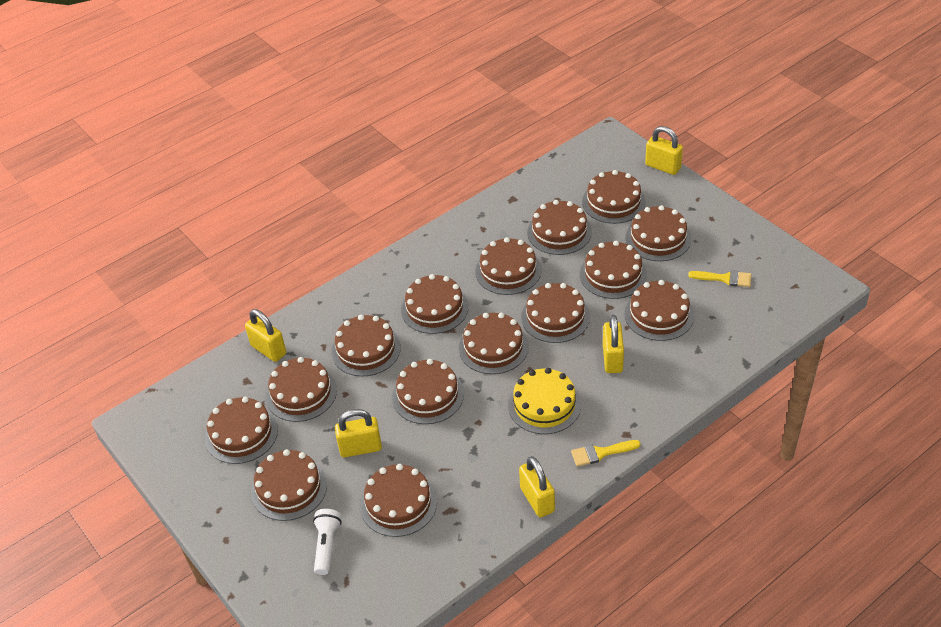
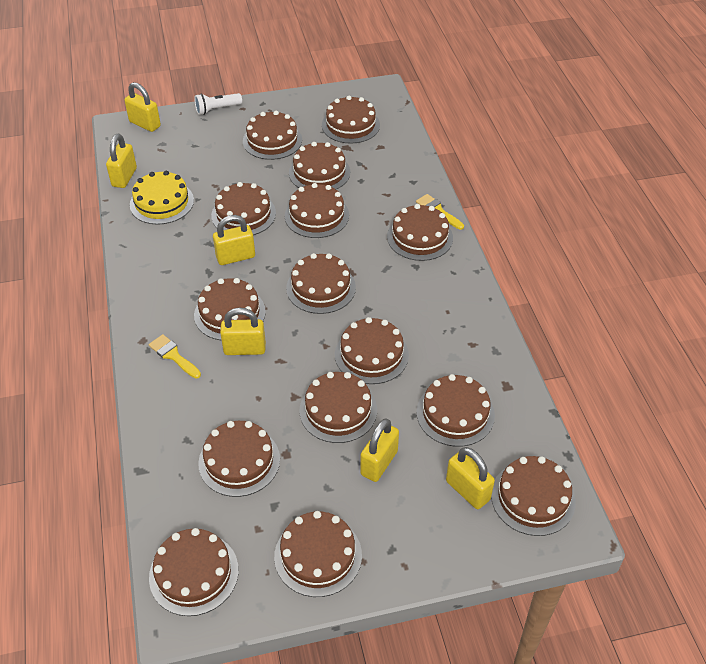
yellow padlock: 5 -> 6

